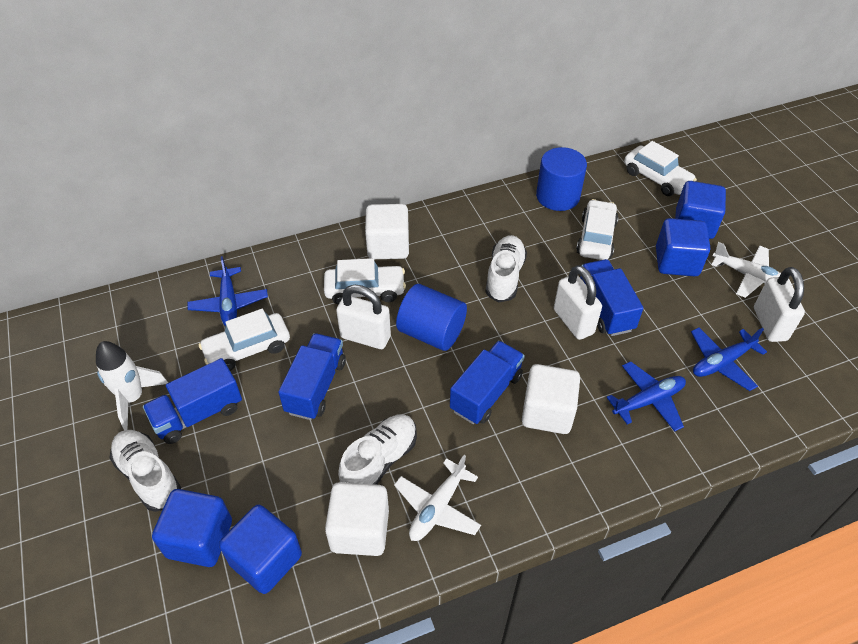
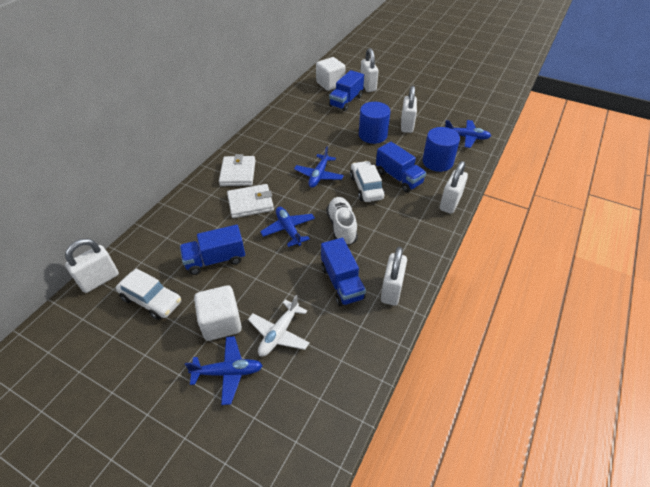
blue cube: 4 -> 0
blue plane: 3 -> 4
white car: 4 -> 2
white cube: 3 -> 2
white padlock: 3 -> 5
white plane: 2 -> 1
white rocket: 1 -> 0
white shoe: 3 -> 1
white wallet: 0 -> 2

